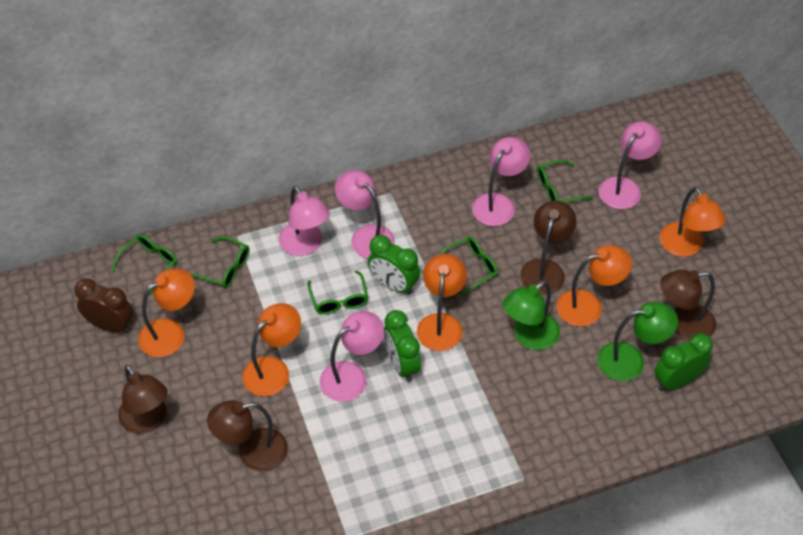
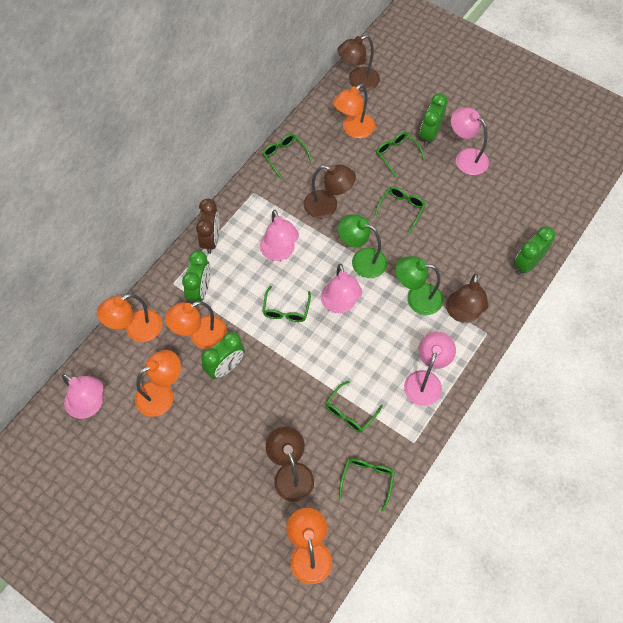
green clock: 3 -> 4
green glasses: 5 -> 6

